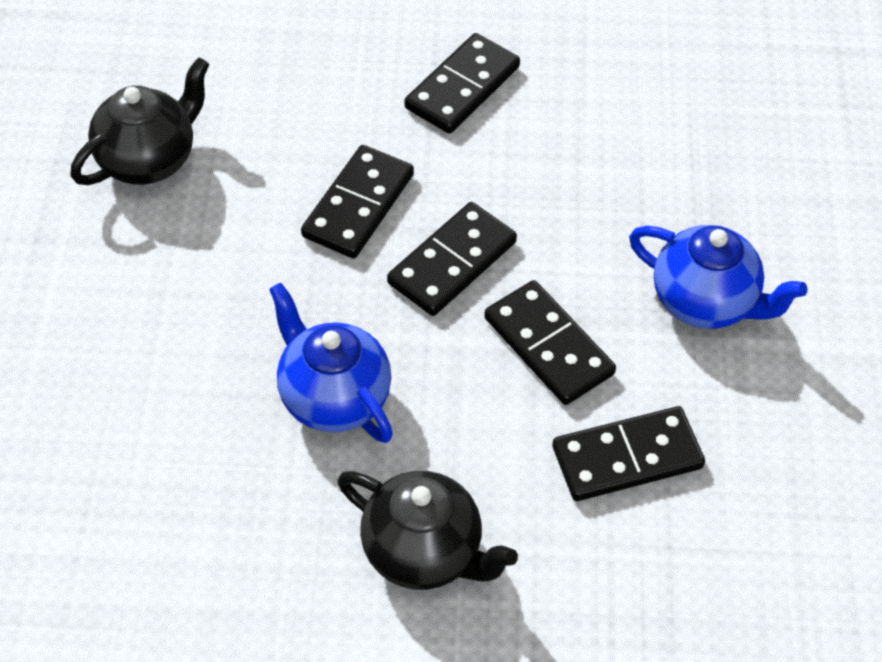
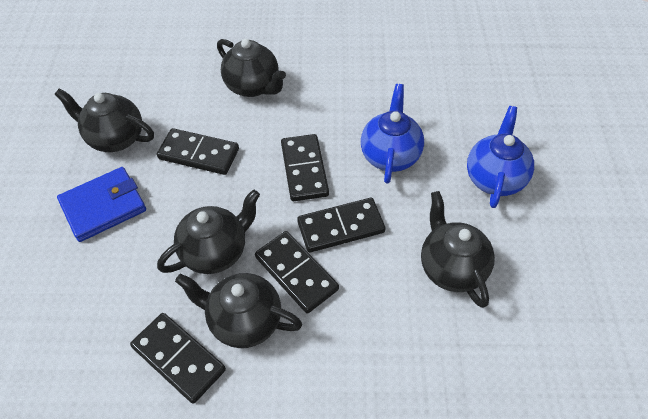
black teapot: 2 -> 5
blue wallet: 0 -> 1

